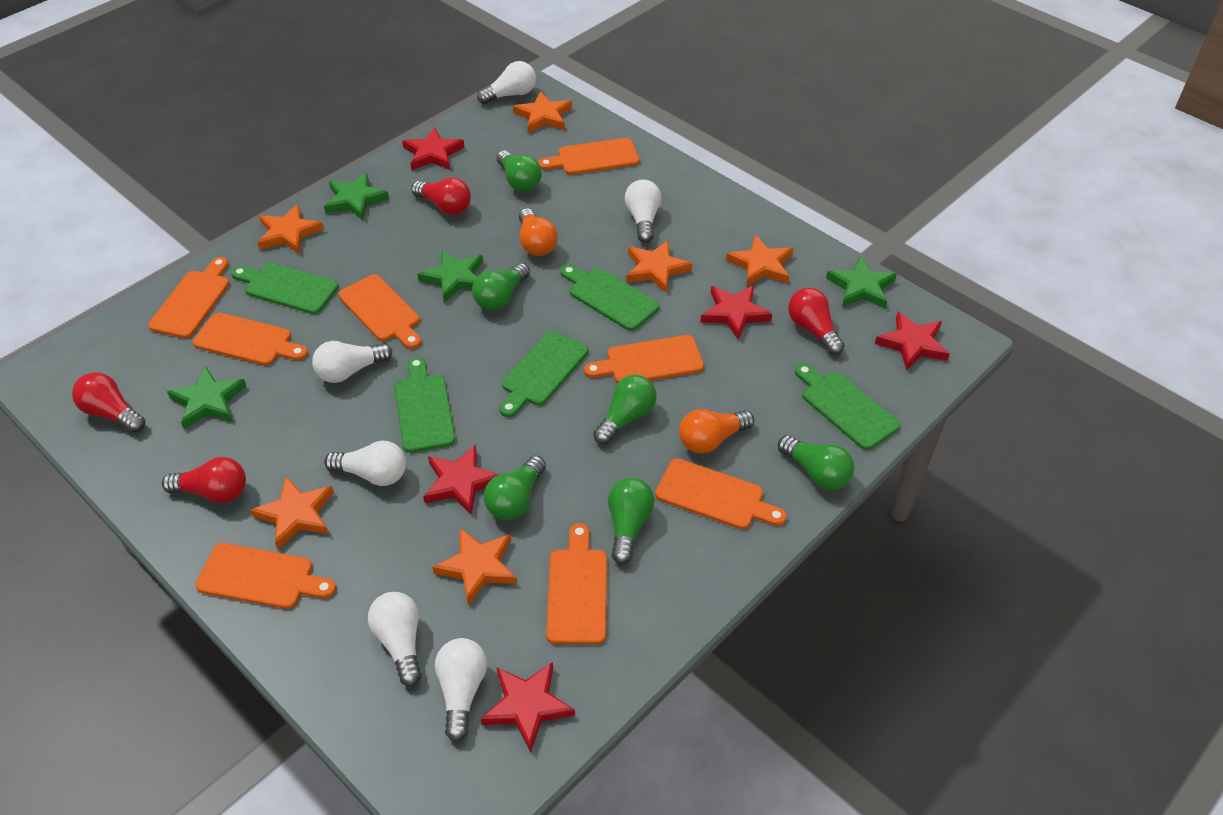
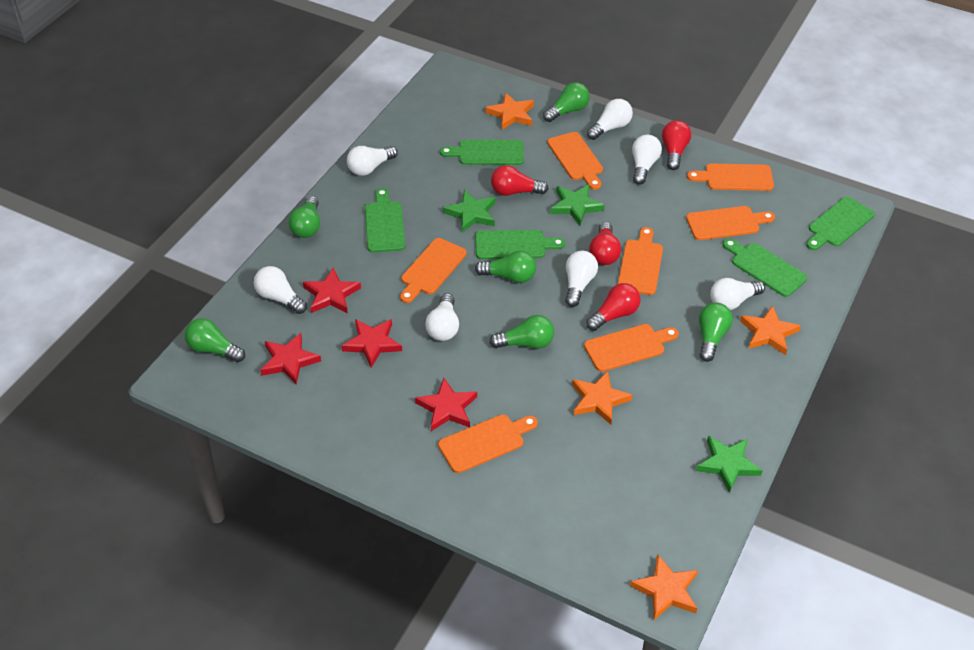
green star: 4 -> 3
orange cutting board: 8 -> 7
orange light bulb: 2 -> 0
orange star: 6 -> 4
red star: 5 -> 4
white light bulb: 6 -> 7

